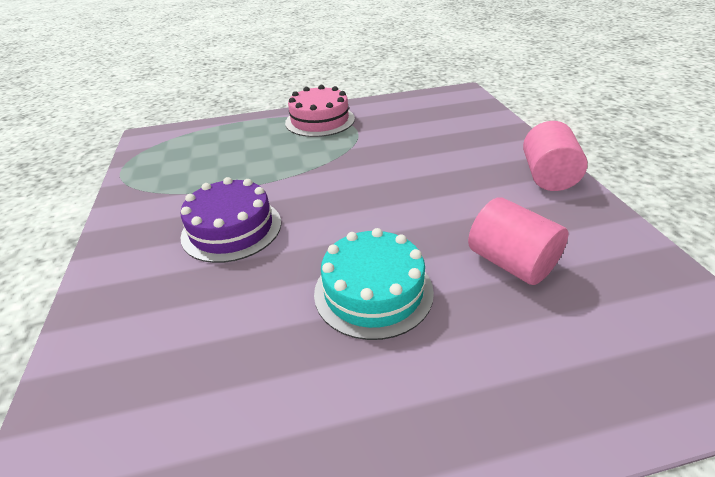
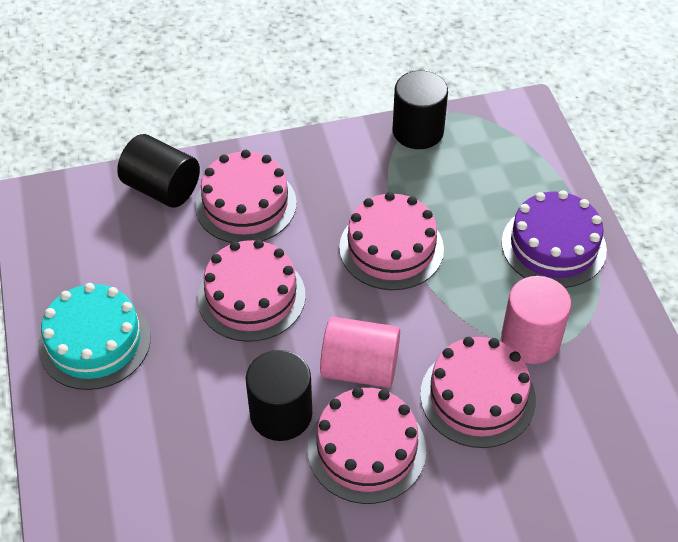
black cylinder: 0 -> 3
pink cake: 1 -> 5

